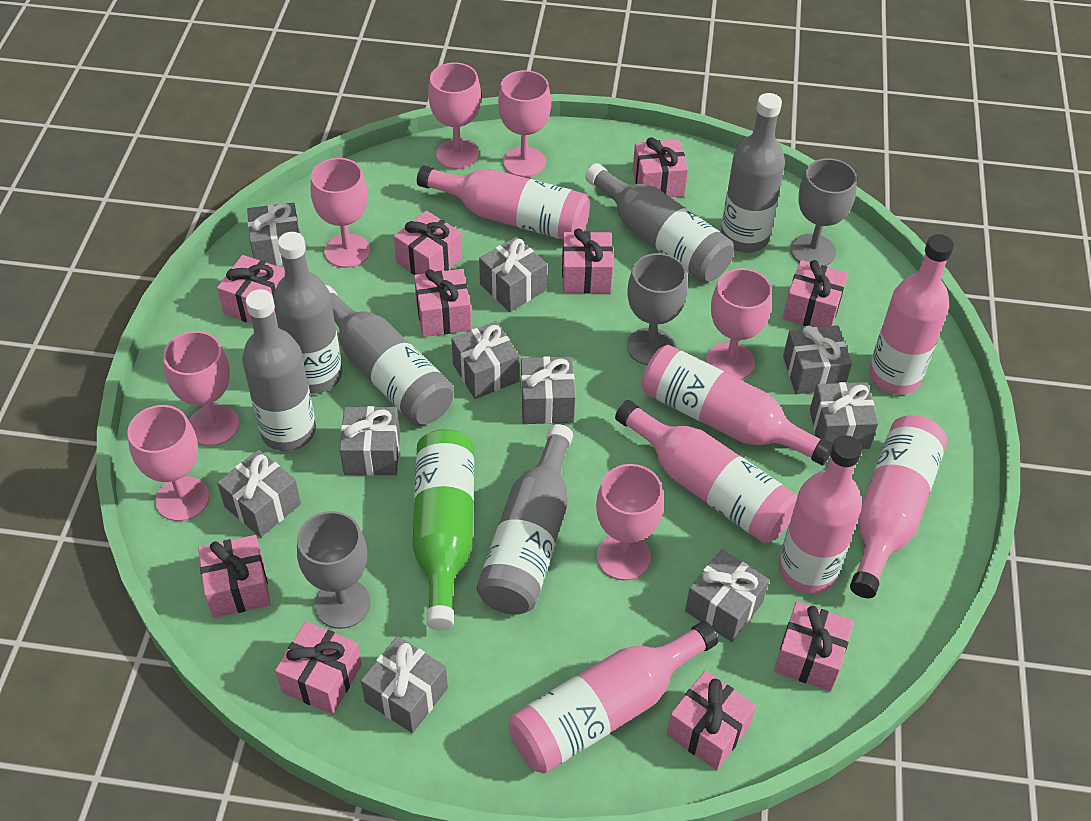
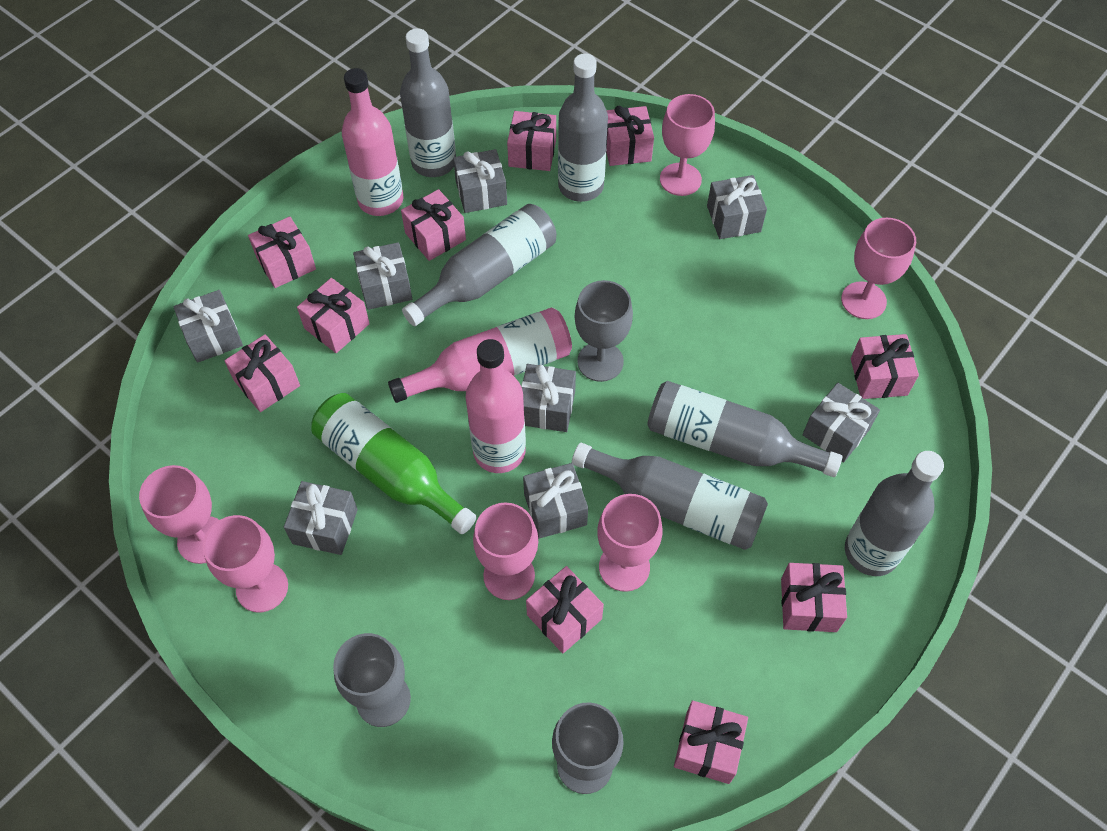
grey gift: 10 -> 8
pink bottle: 7 -> 3
pink goblet: 7 -> 6

